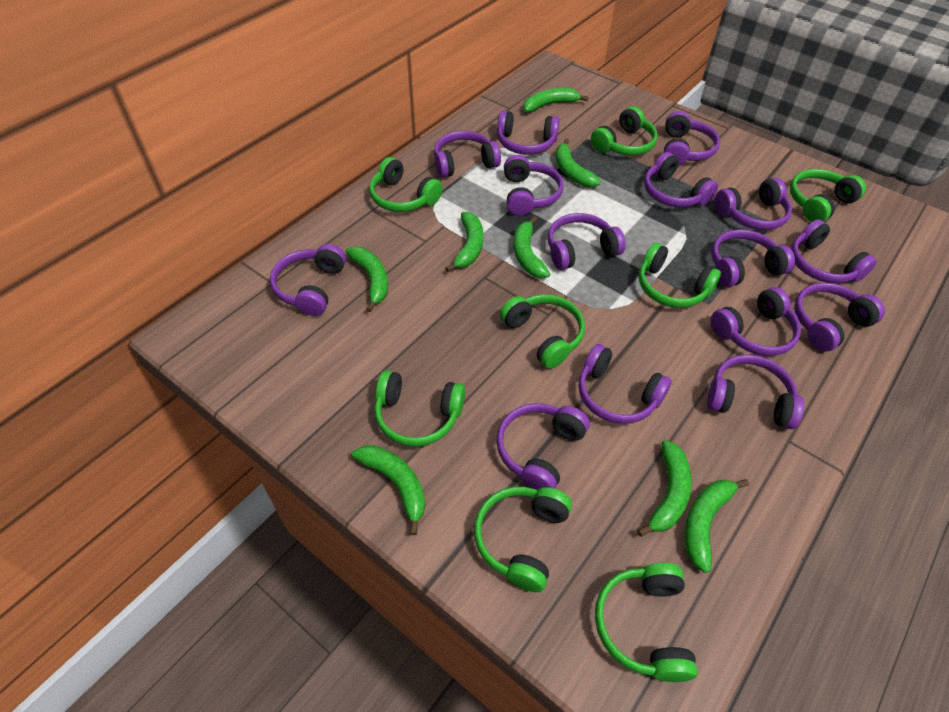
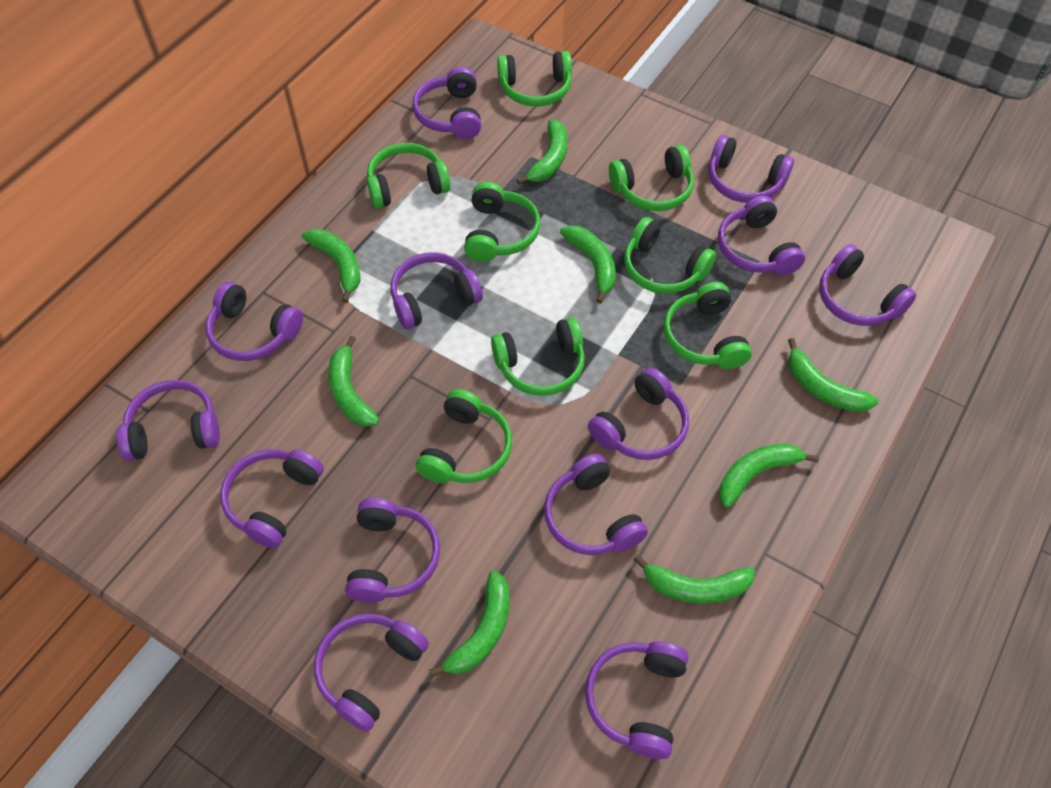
purple headphones: 15 -> 13

